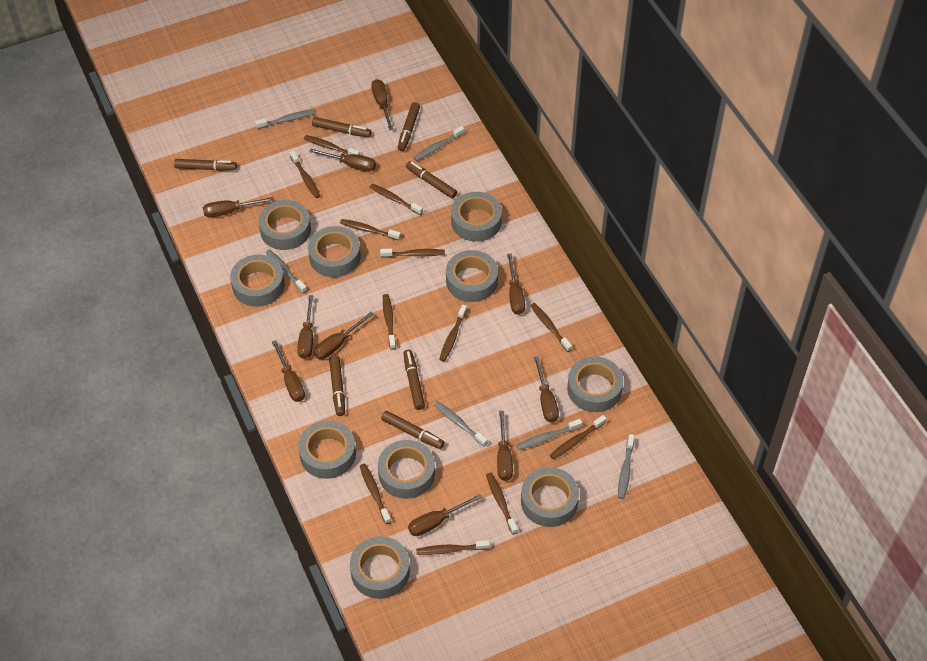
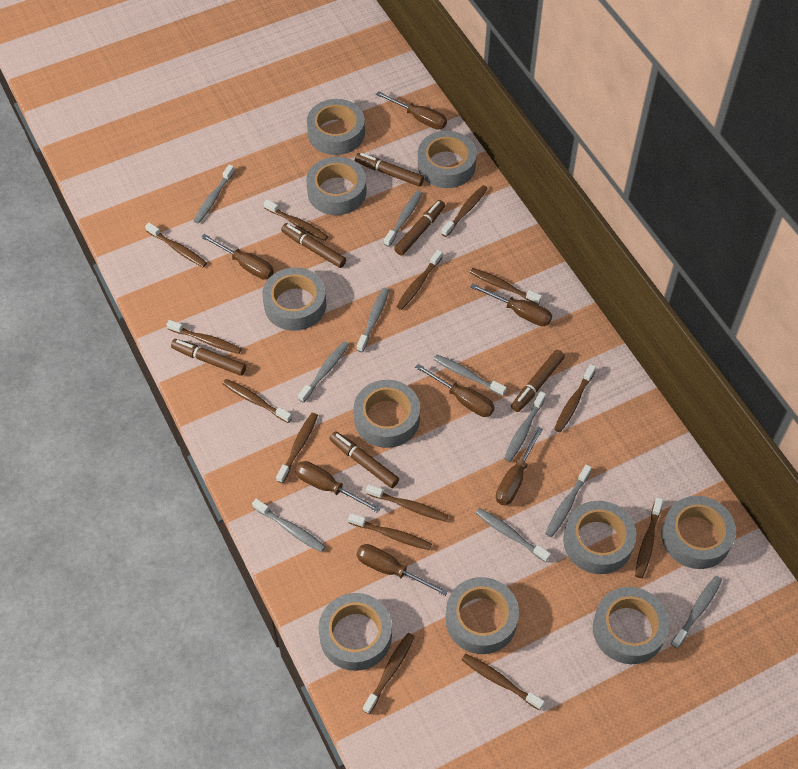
brown marker: 7 -> 6
brown screwdriver: 10 -> 7
brown toothbrush: 12 -> 14
grey toothbrush: 6 -> 10

